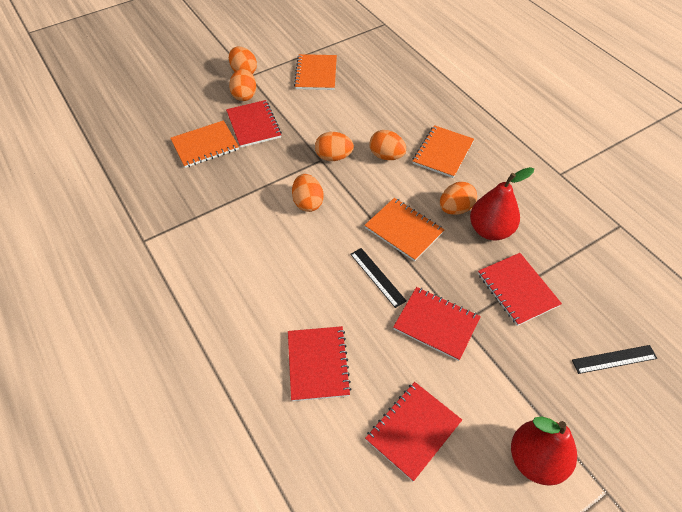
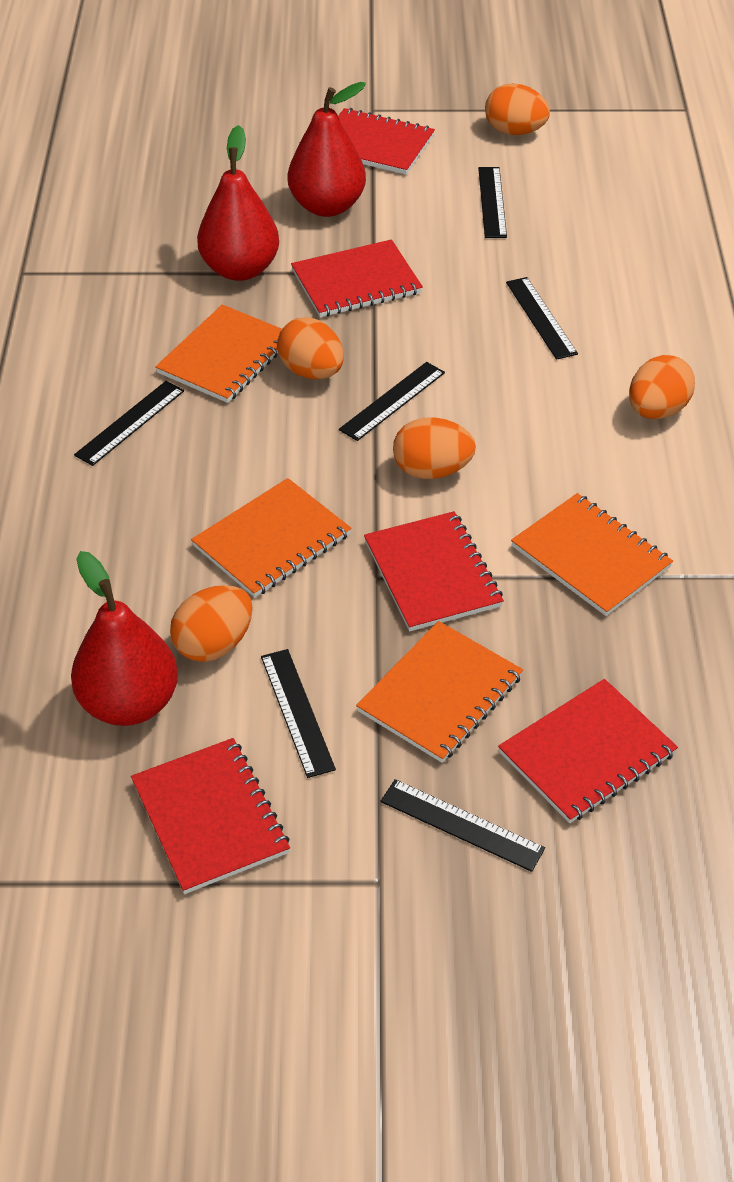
black ruler: 2 -> 6
orange egg: 6 -> 5
red pear: 2 -> 3

